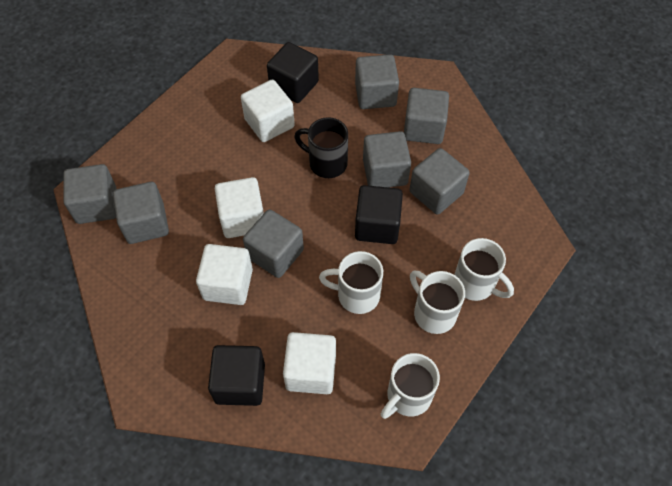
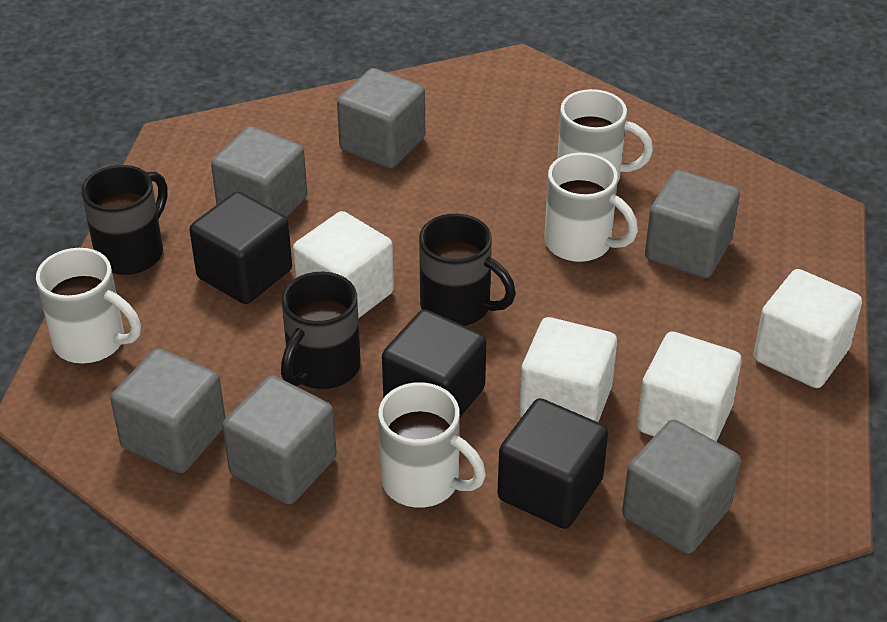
black mug: 1 -> 3
grey cube: 7 -> 6

